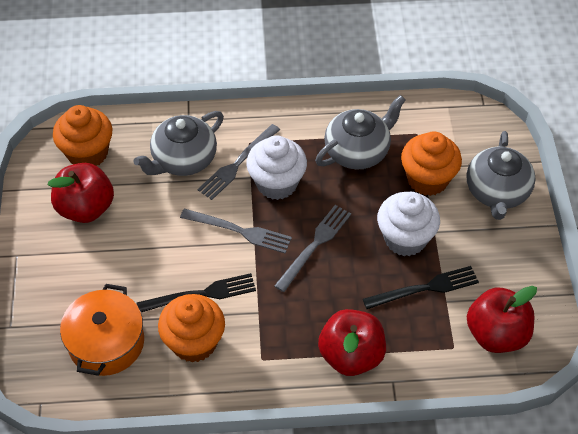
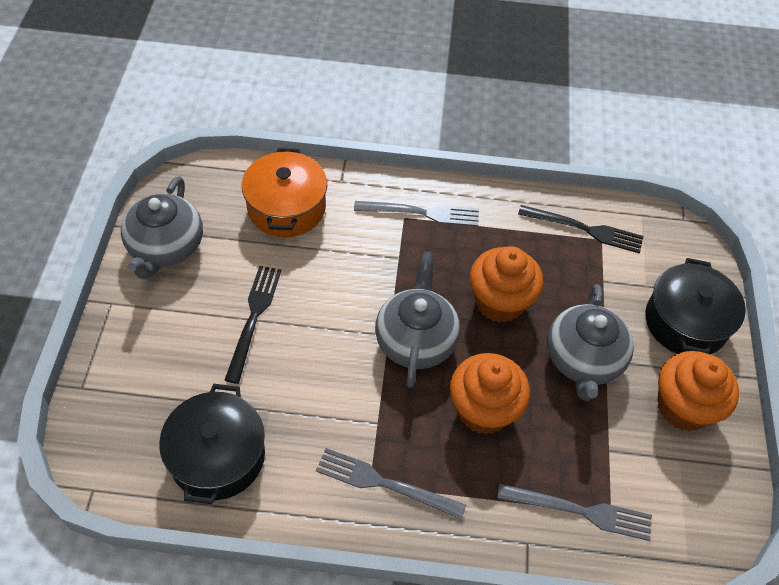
black pot: 0 -> 2
red apple: 3 -> 0
white cupcake: 2 -> 0

